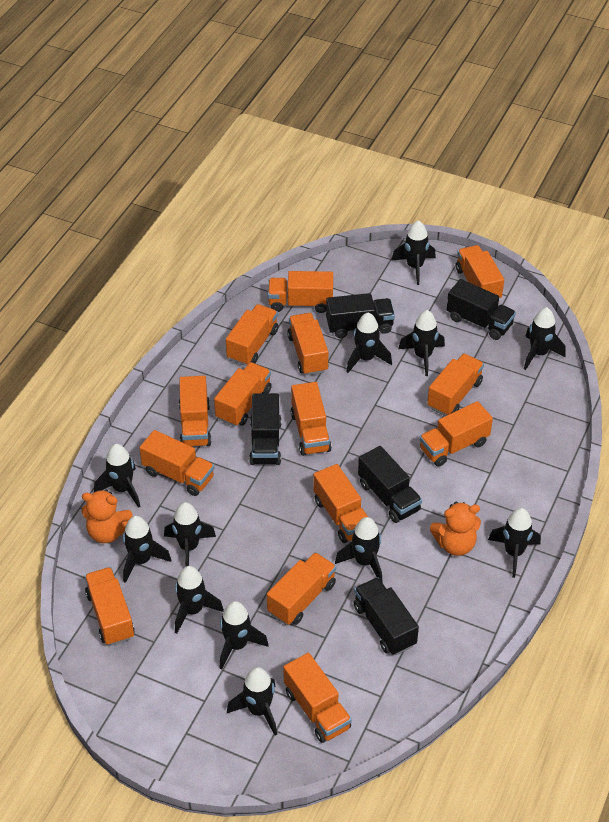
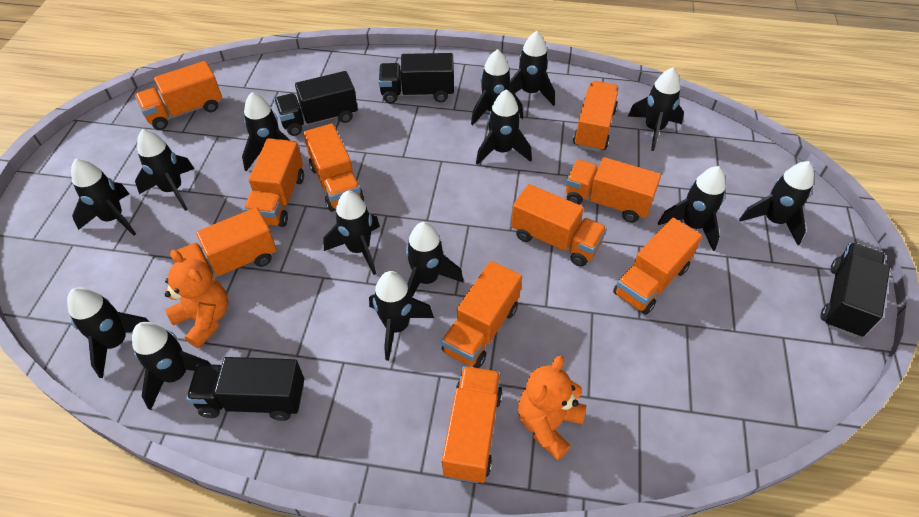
black rocket: 12 -> 14
black truck: 5 -> 4
orange truck: 14 -> 10

